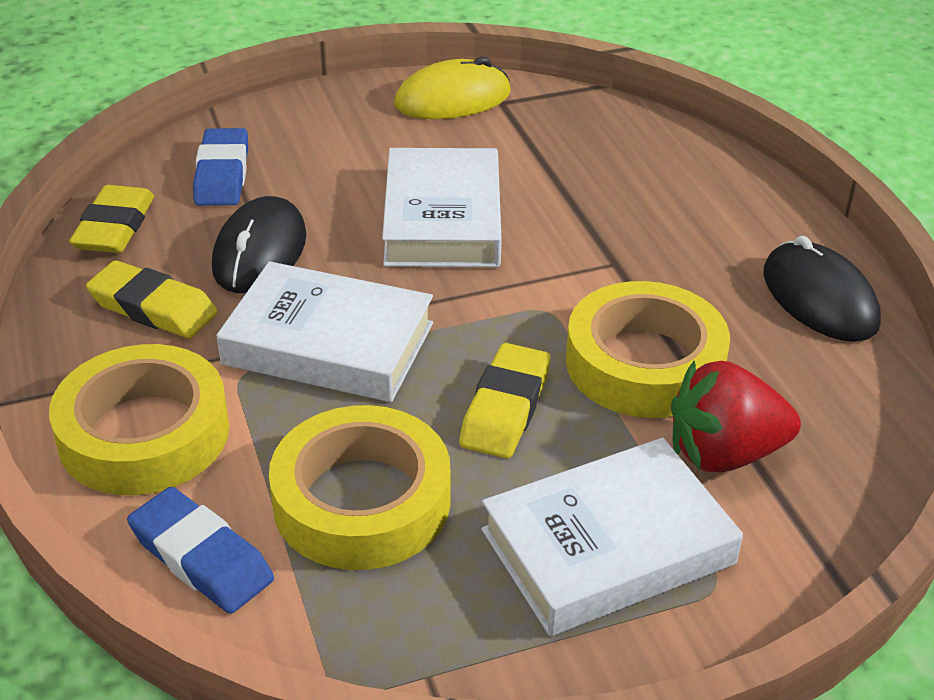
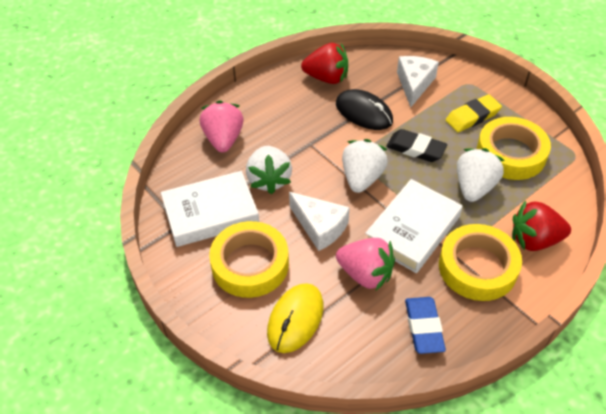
black eraser: 0 -> 1
black mouse: 2 -> 1
blue eraser: 2 -> 1
pink strawberry: 0 -> 2
red strawberry: 1 -> 2
white book: 3 -> 2
white cheese: 0 -> 2
white strawberry: 0 -> 3
yellow eraser: 3 -> 1

